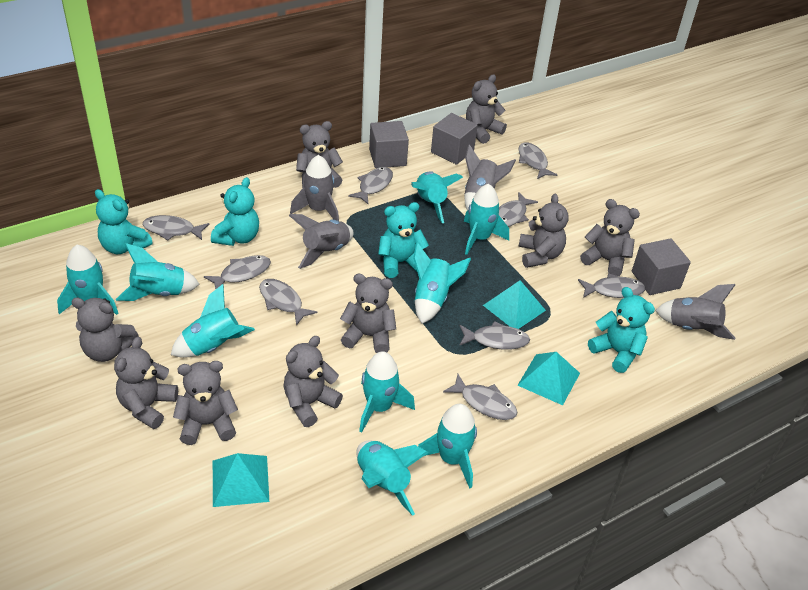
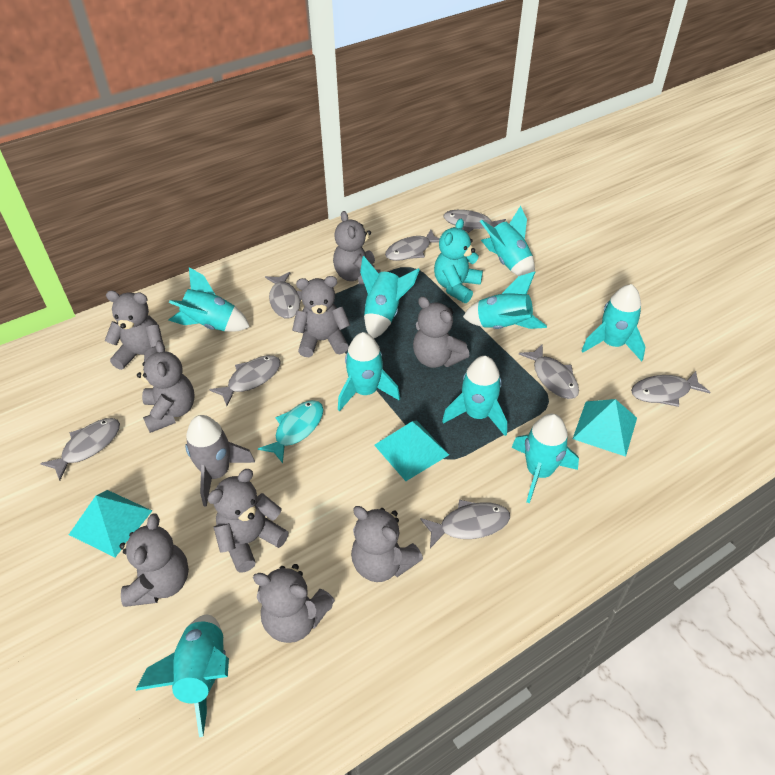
grey cube: 3 -> 0
grey fish: 9 -> 8
grey rocket: 4 -> 1
turquoise fish: 0 -> 1
turquoise teddy bear: 4 -> 1

